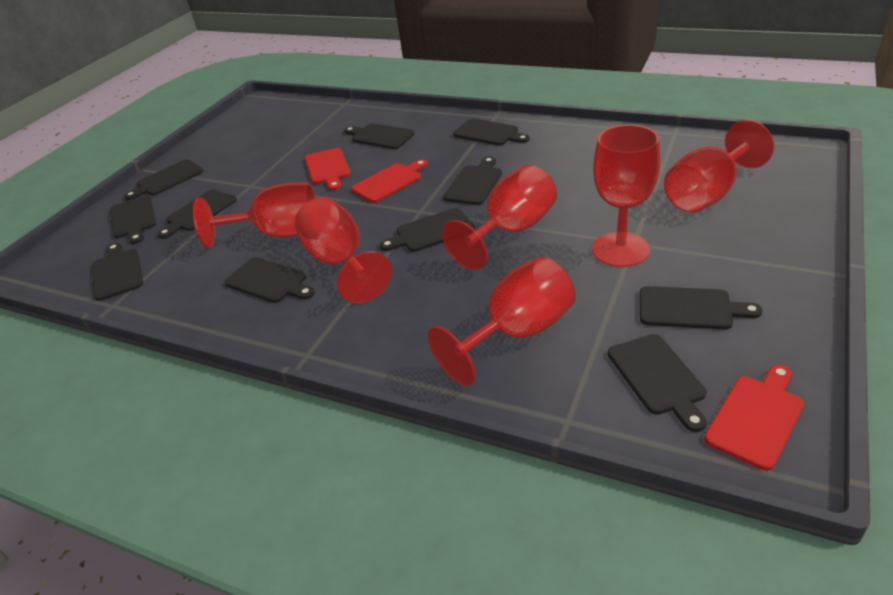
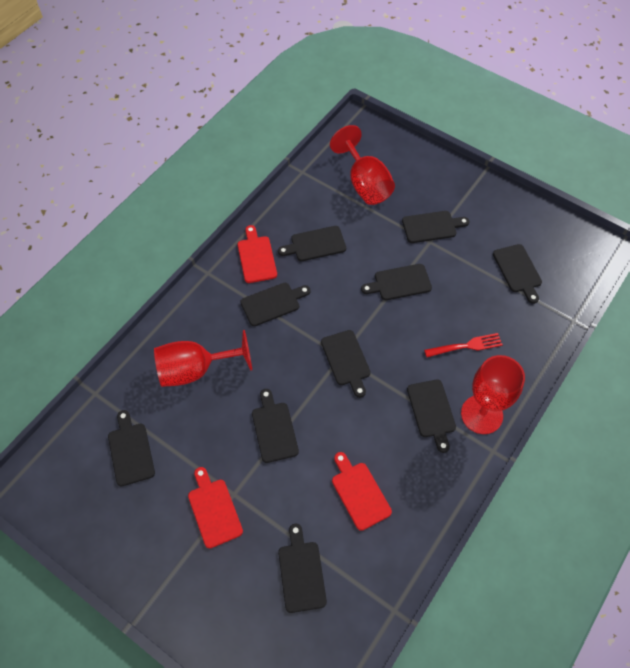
black cutting board: 11 -> 10
red fork: 0 -> 1
red goblet: 6 -> 3

